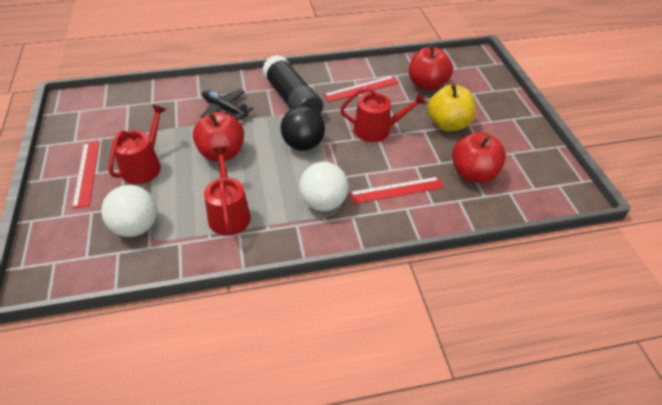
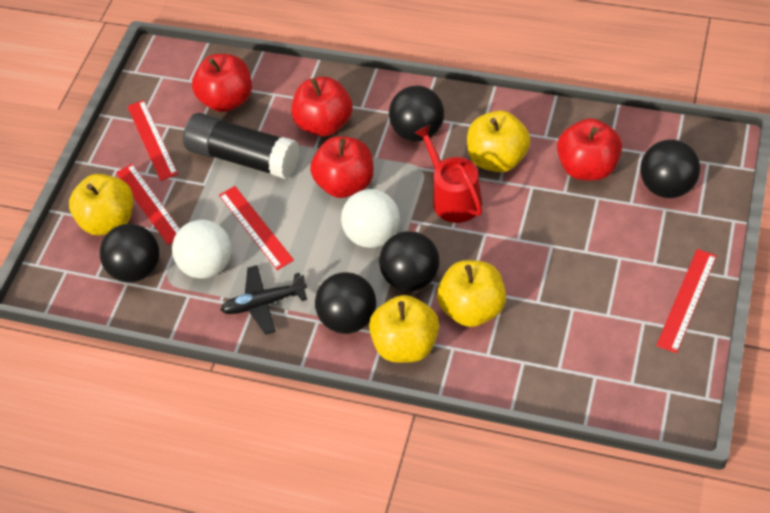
black ball: 1 -> 5
red apple: 3 -> 4
red ruler: 3 -> 4
red watering can: 3 -> 1
yellow apple: 1 -> 4

